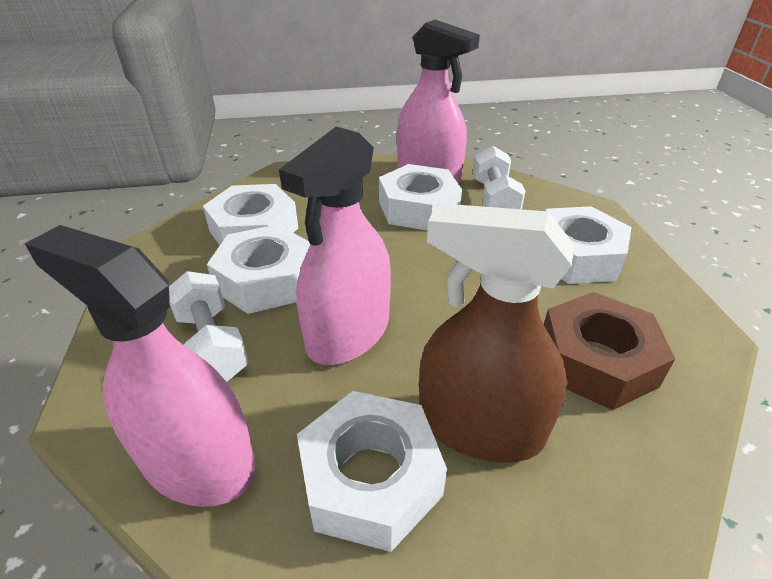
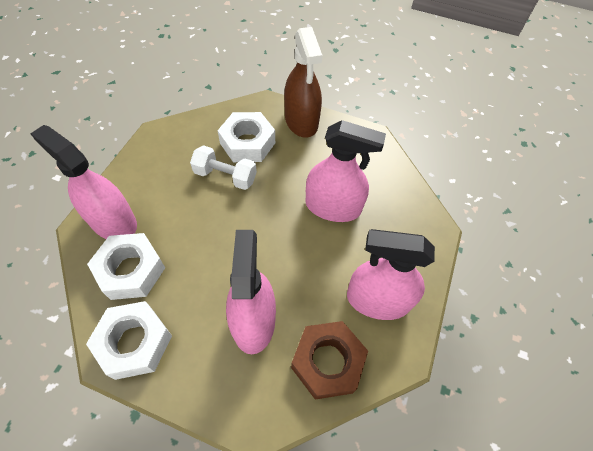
pink spray bottle: 3 -> 4
white dumbbell: 2 -> 1
white nut: 5 -> 3

